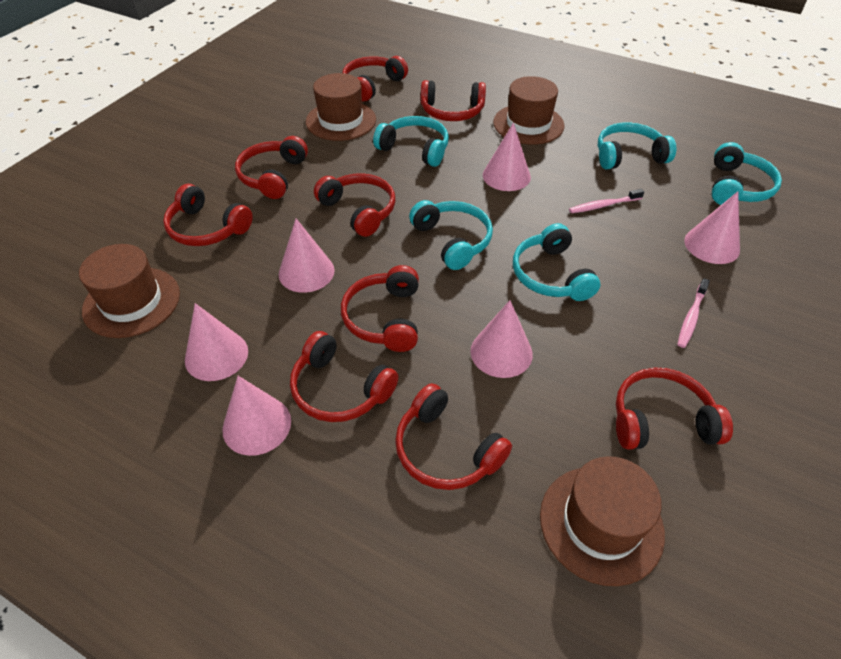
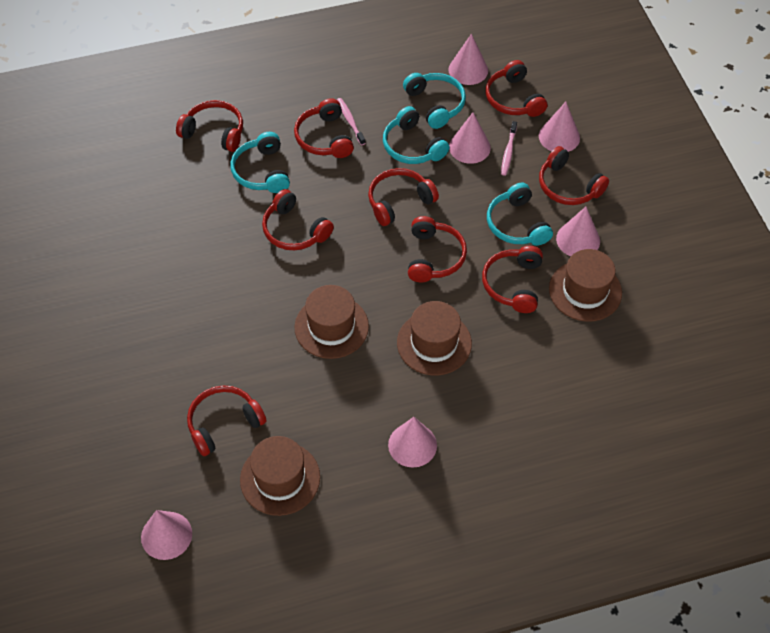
turquoise headphones: 5 -> 4

